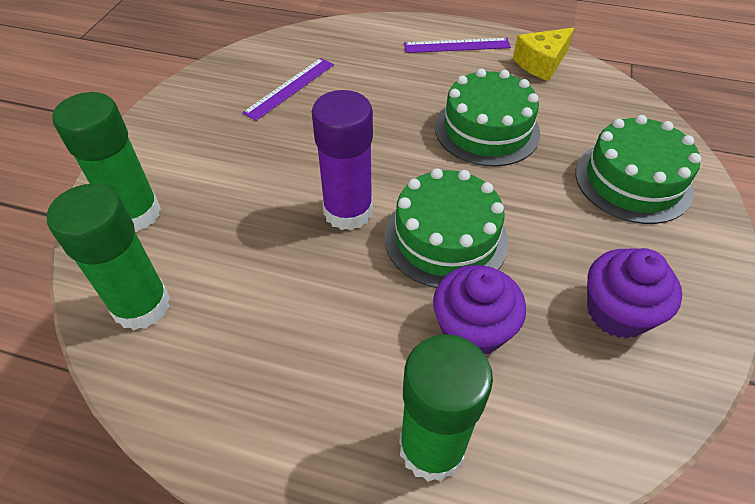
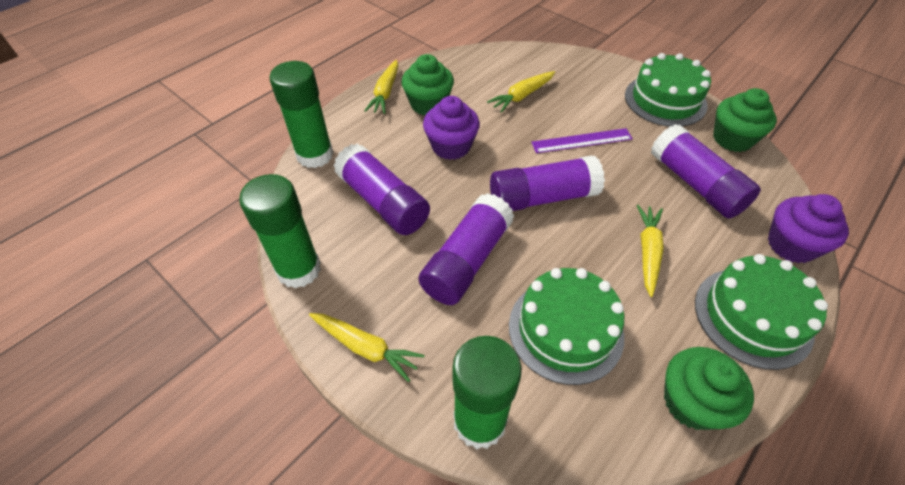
green cupcake: 0 -> 3
purple glue stick: 1 -> 4
purple ruler: 2 -> 1
yellow carrot: 0 -> 4
yellow cheese: 1 -> 0

